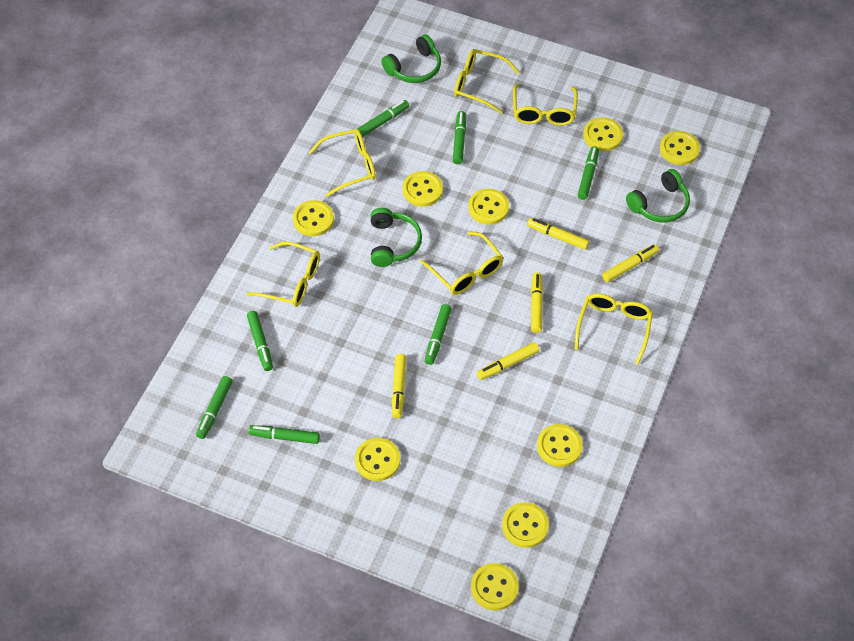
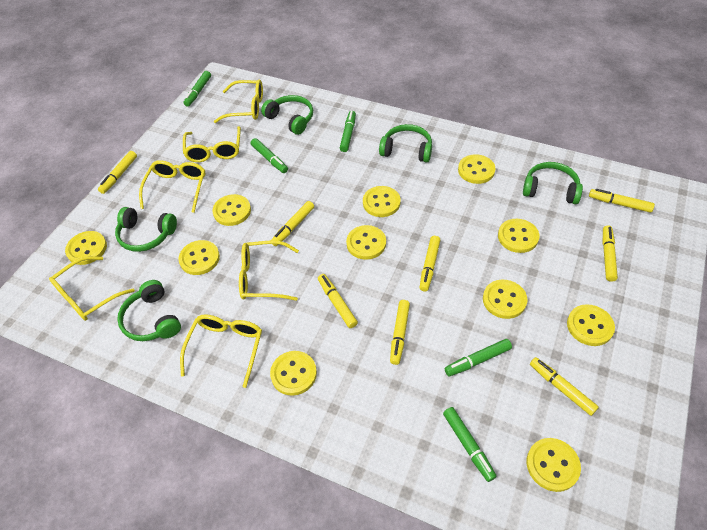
green headphones: 3 -> 5
green marker: 7 -> 5
yellow button: 9 -> 11
yellow marker: 5 -> 8

